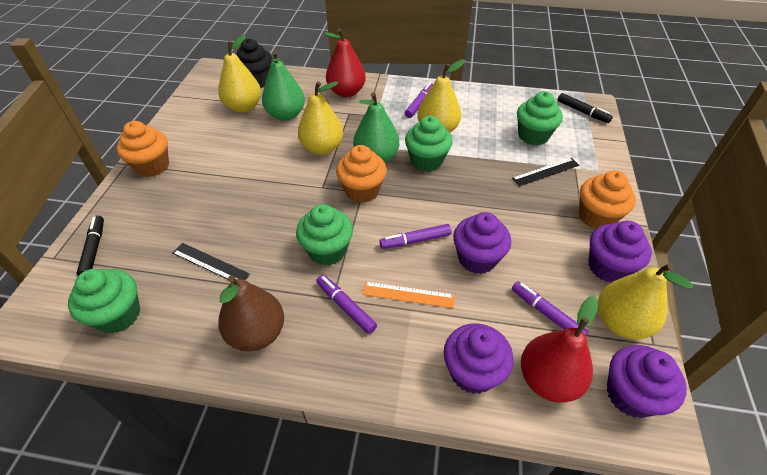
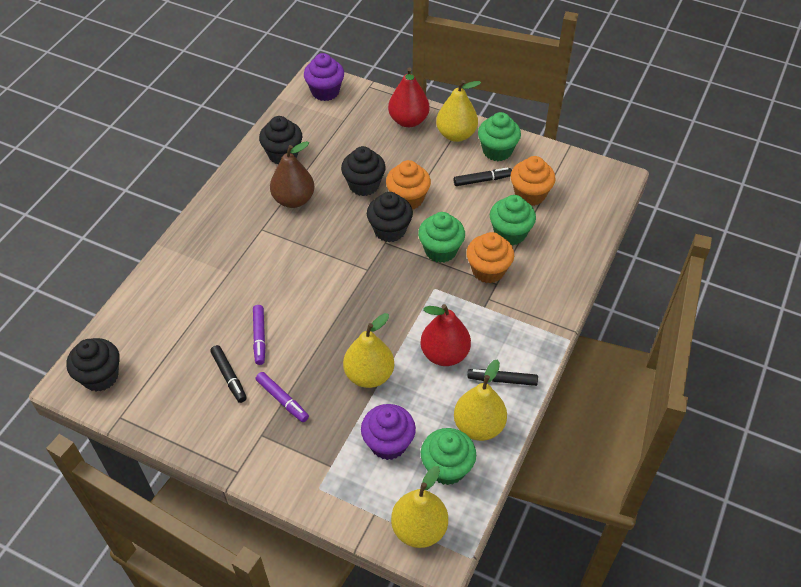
black cupcake: 1 -> 4
black marker: 2 -> 3
black ruler: 2 -> 0
green pear: 2 -> 0
orange ruler: 1 -> 0
purple cupcake: 4 -> 2
purple marker: 4 -> 2

